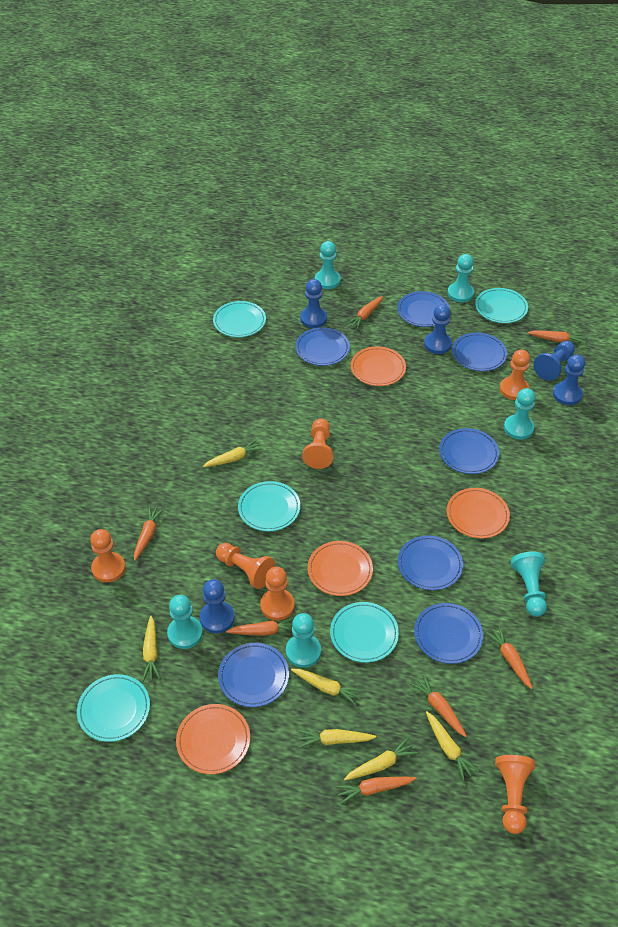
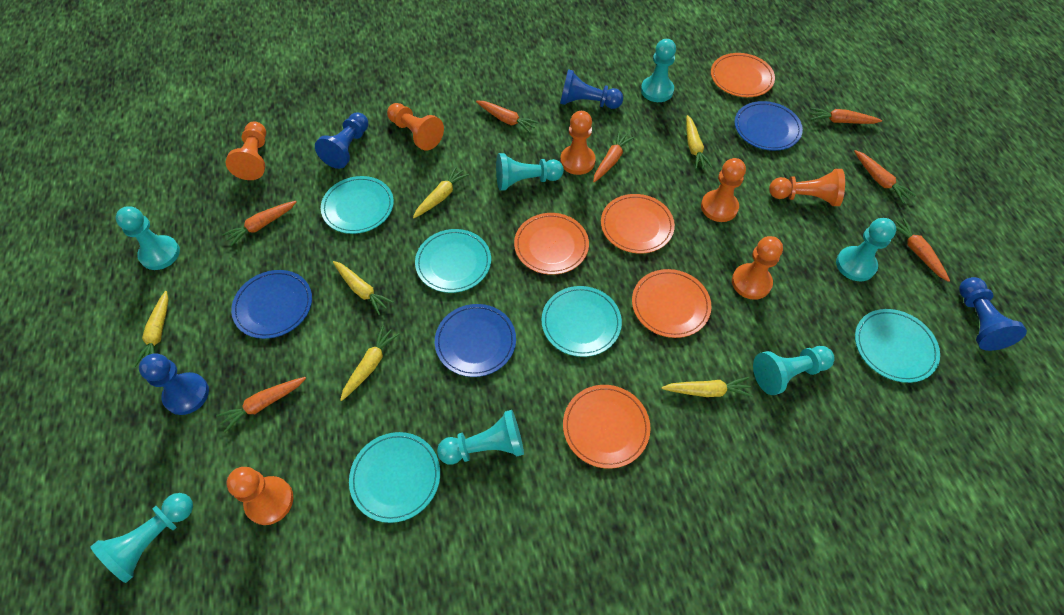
blue pawn: 5 -> 4
blue plate: 7 -> 3
orange pawn: 6 -> 7
orange plate: 4 -> 5
turquoise pawn: 6 -> 7

